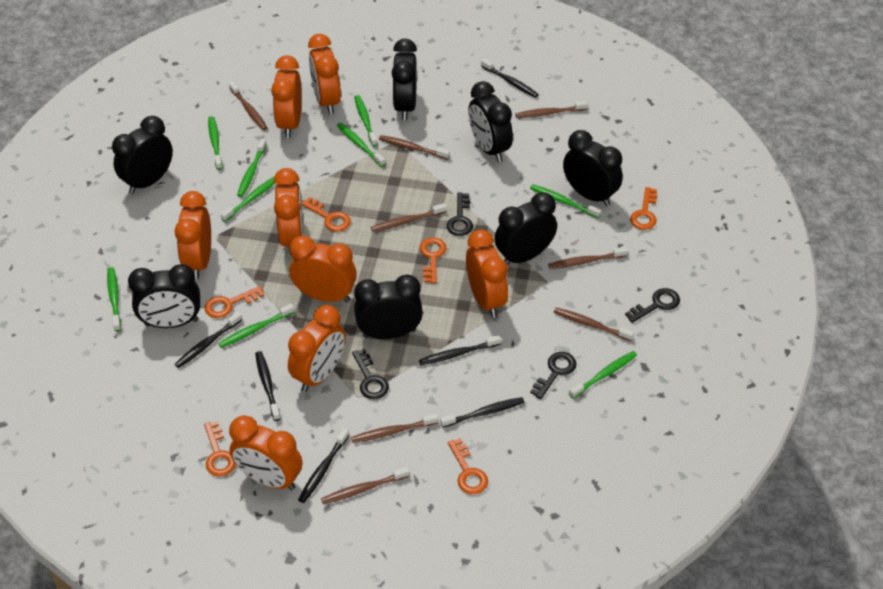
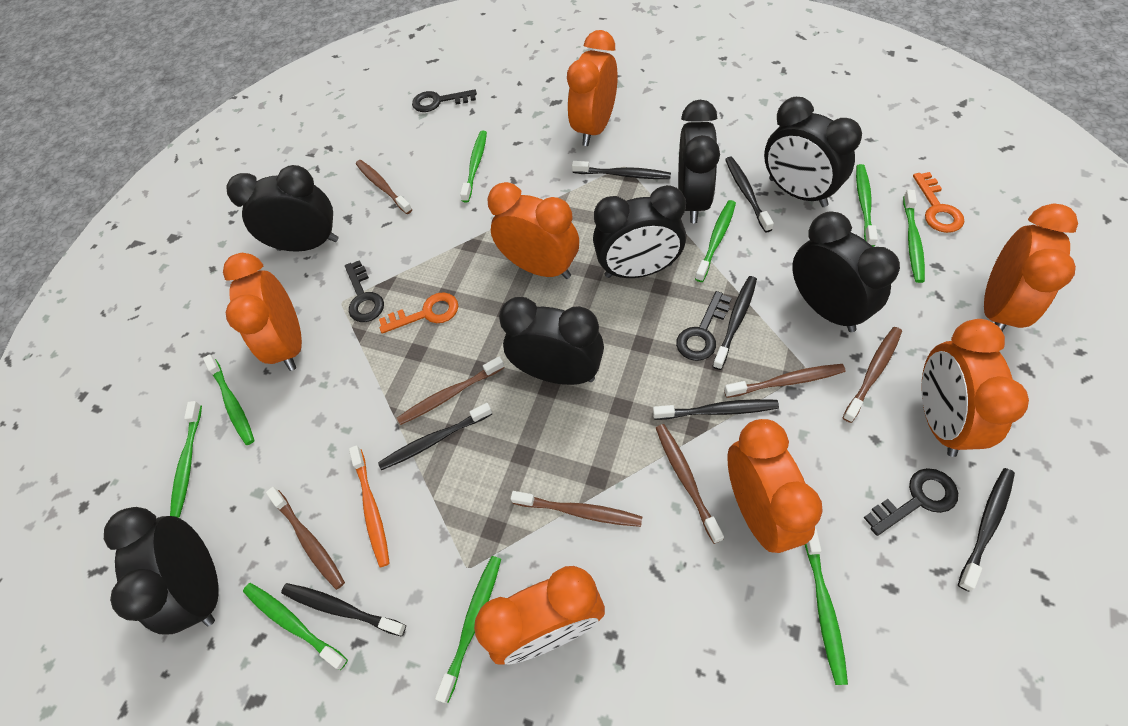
black toothbrush: 6 -> 7
brown toothbrush: 8 -> 7
orange clock: 8 -> 7
orange key: 6 -> 2
orange toothbrush: 0 -> 1

